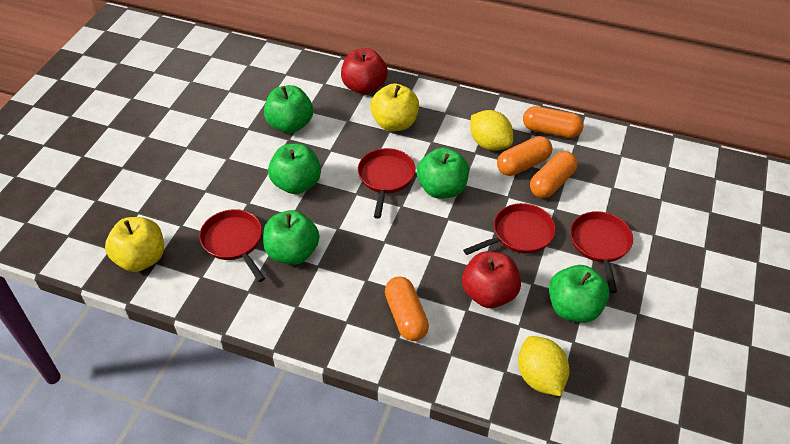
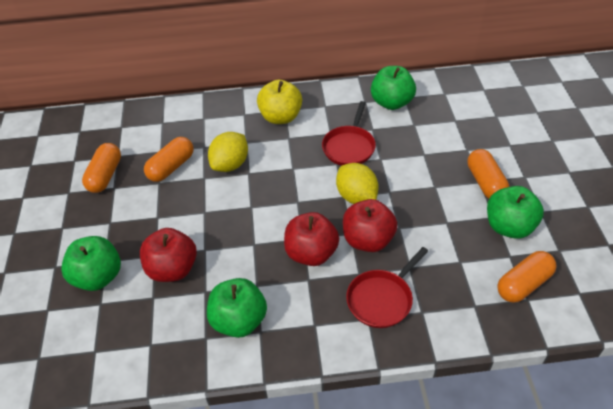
green apple: 5 -> 4
red apple: 2 -> 3
red pan: 4 -> 2
yellow apple: 2 -> 1

